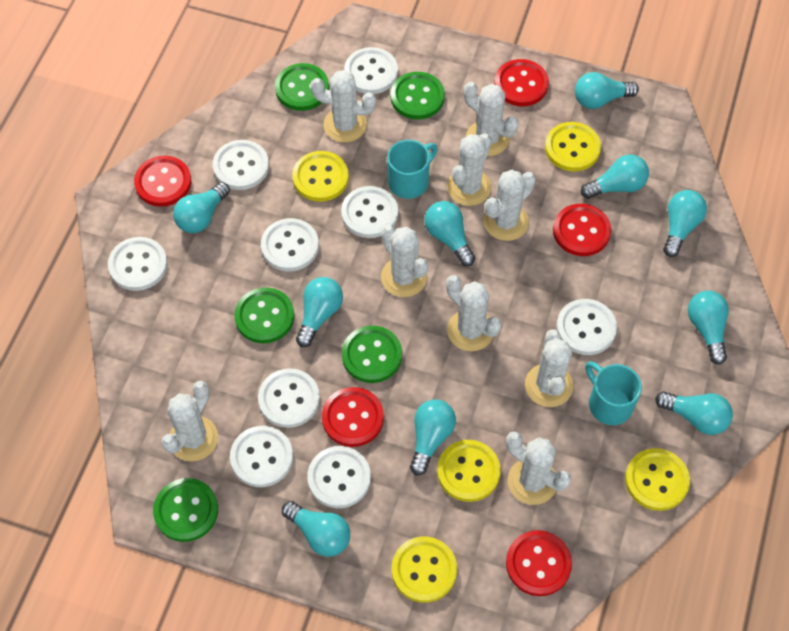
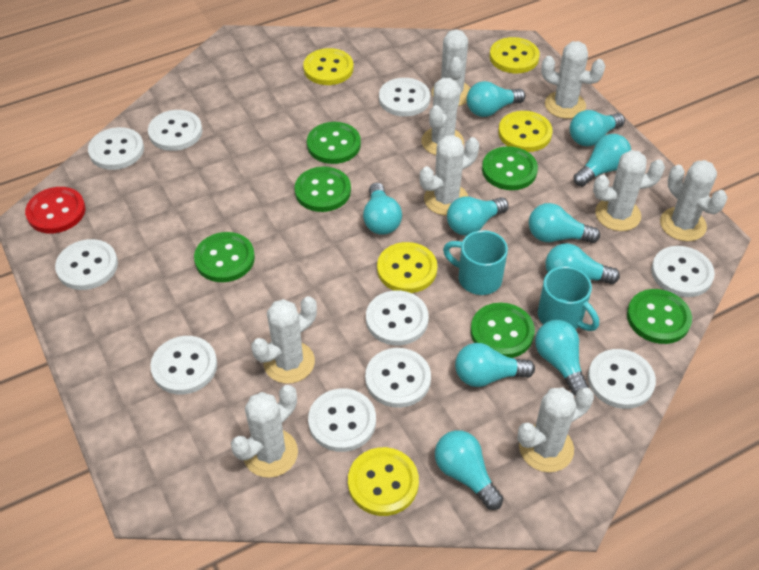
green button: 5 -> 6
red button: 5 -> 1
white button: 9 -> 10

